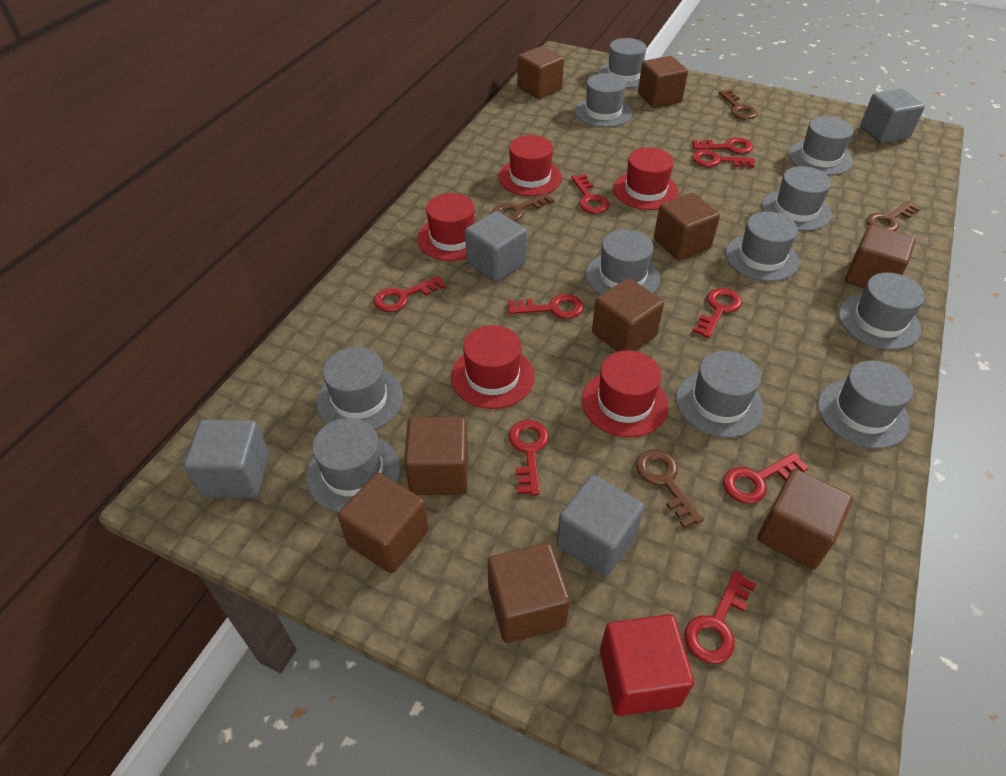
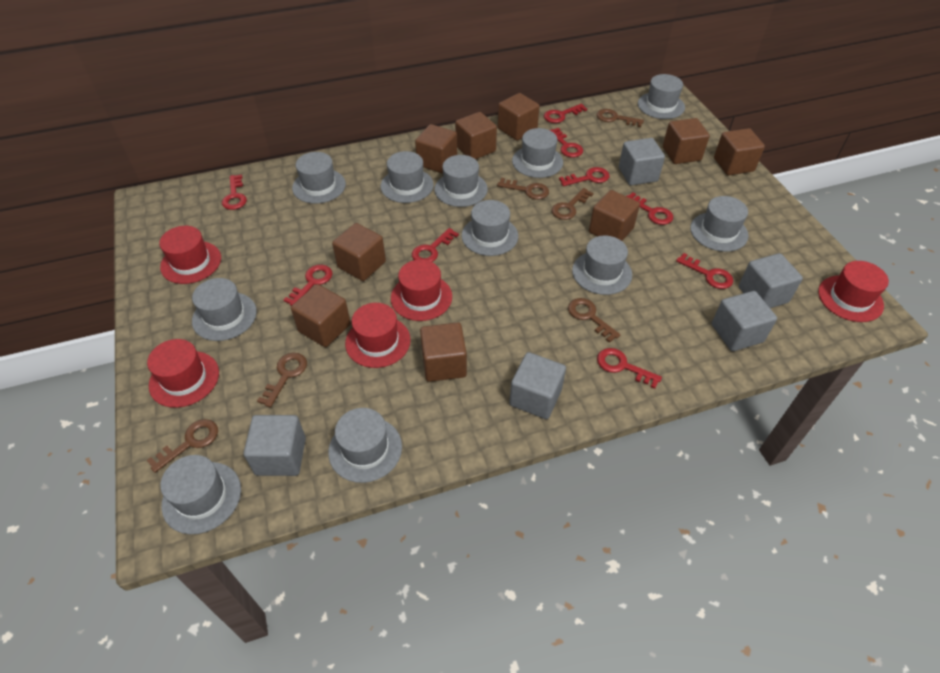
brown key: 4 -> 6
grey cube: 4 -> 5
red cube: 1 -> 0

